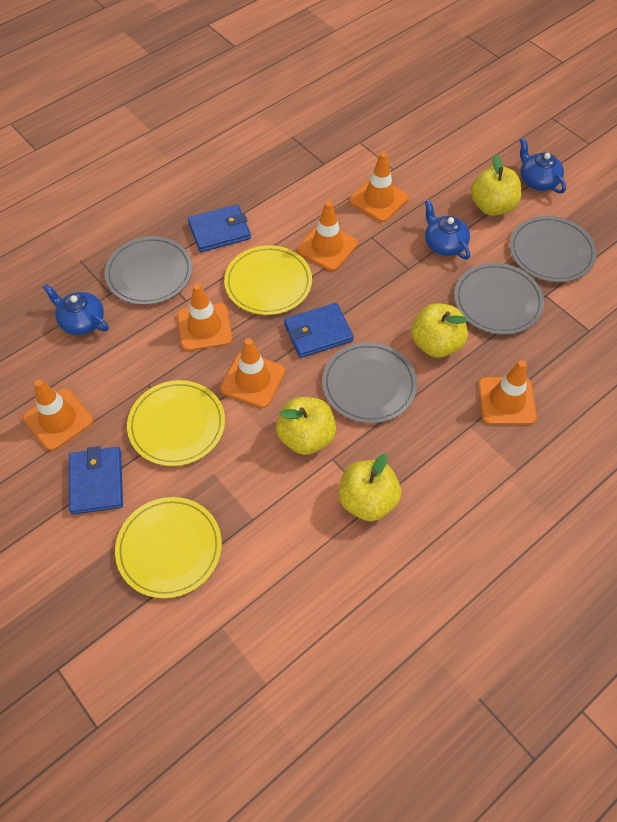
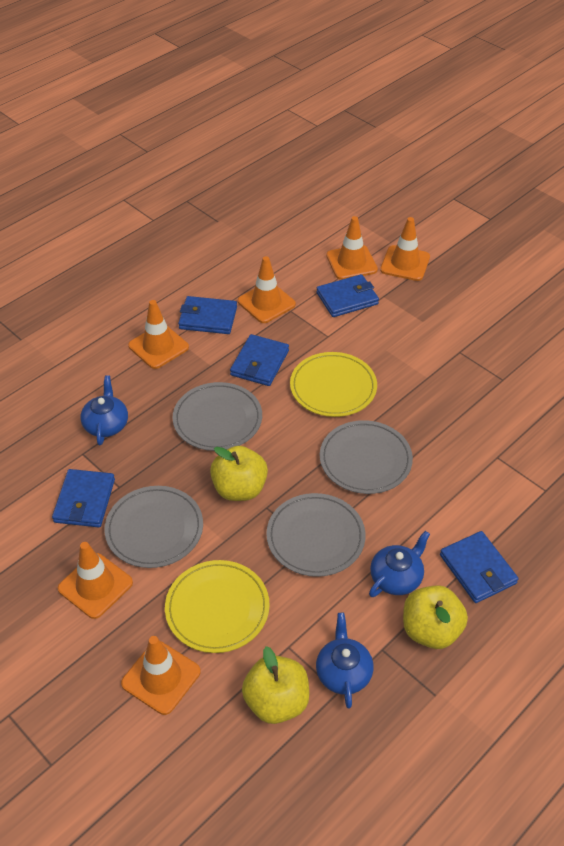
blue wallet: 3 -> 5
yellow apple: 4 -> 3
yellow plate: 3 -> 2

